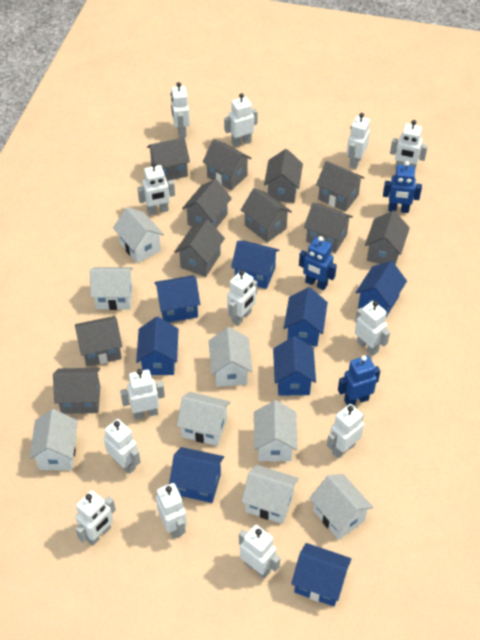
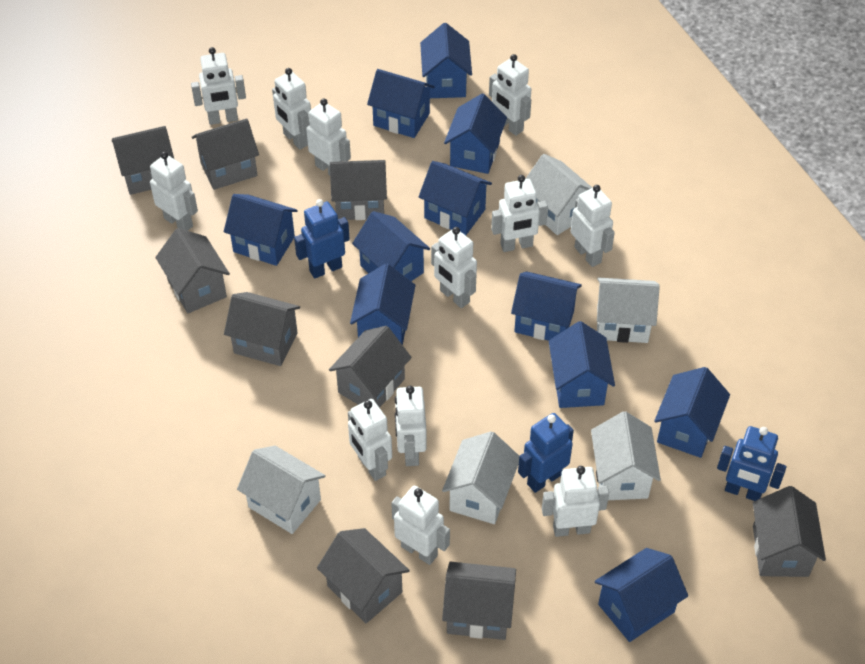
blue house: 8 -> 11
grey house: 11 -> 9
white house: 8 -> 5
white robot: 13 -> 12

